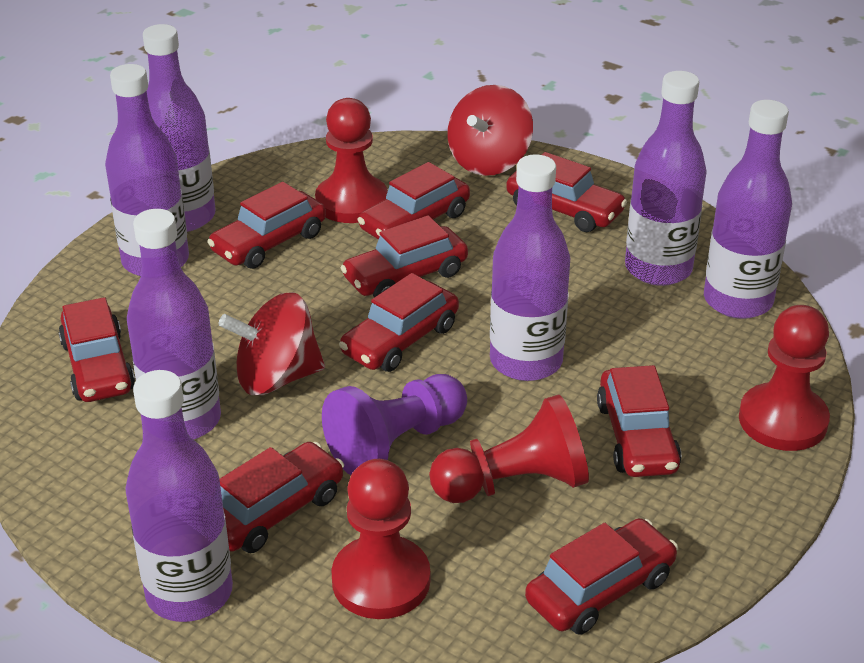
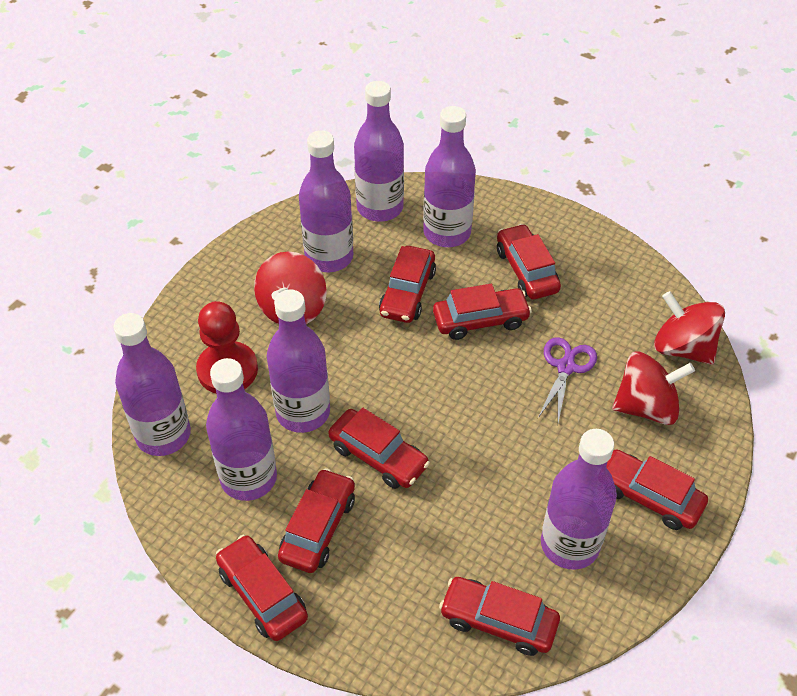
purple pawn: 1 -> 0
purple scissors: 0 -> 1
red car: 9 -> 8
red pawn: 4 -> 1
red spinning top: 2 -> 3

